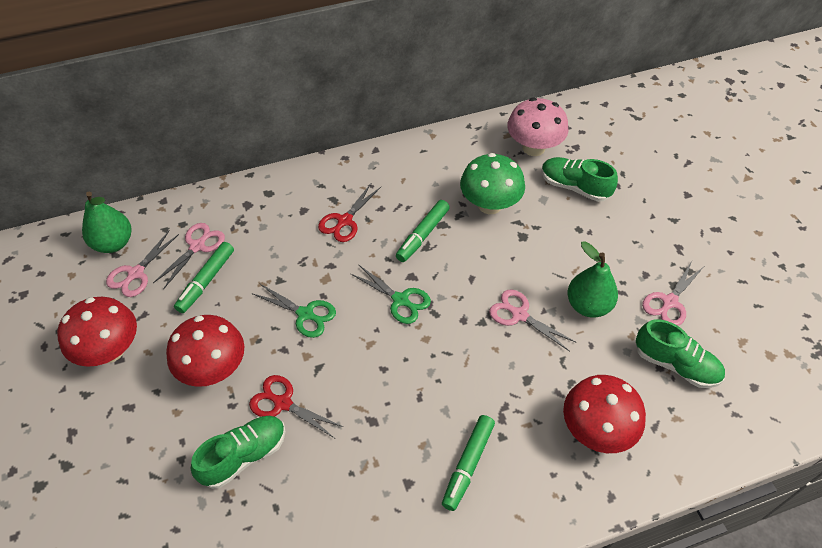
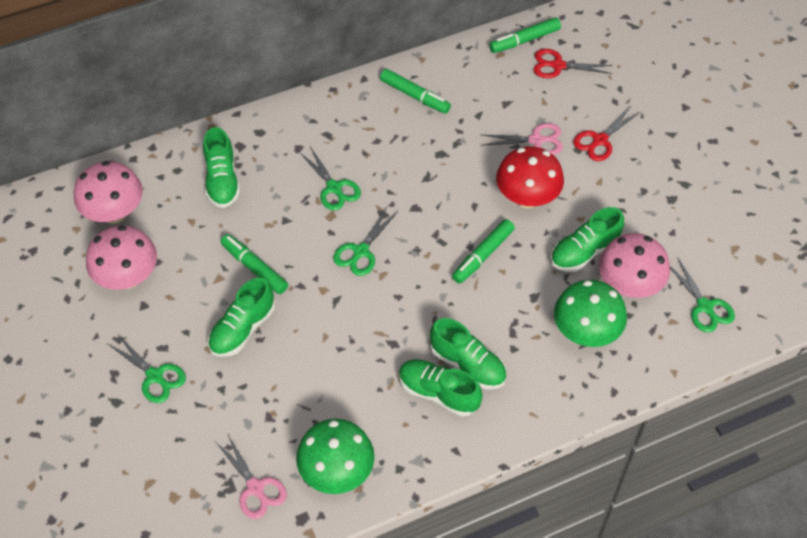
green marker: 3 -> 4
green mushroom: 1 -> 2
green pear: 2 -> 0
green scissors: 2 -> 4
green shoe: 3 -> 5
pink mushroom: 1 -> 3
pink scissors: 4 -> 2
red mushroom: 3 -> 1

